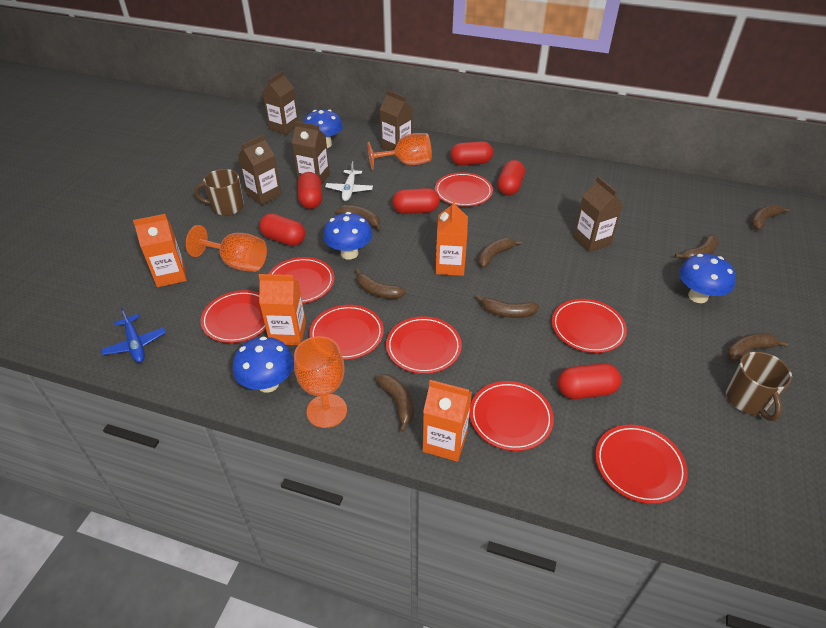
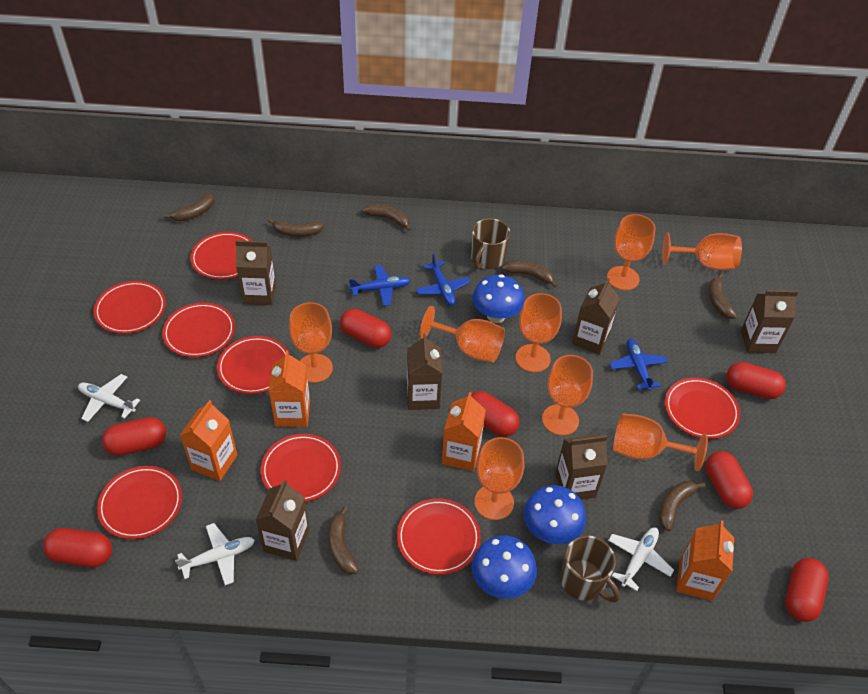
blue mushroom: 4 -> 3
blue plane: 1 -> 3
brown banana: 8 -> 7
brown carton: 5 -> 6
orange goblet: 3 -> 8
red capsule: 6 -> 7
white plane: 1 -> 3

